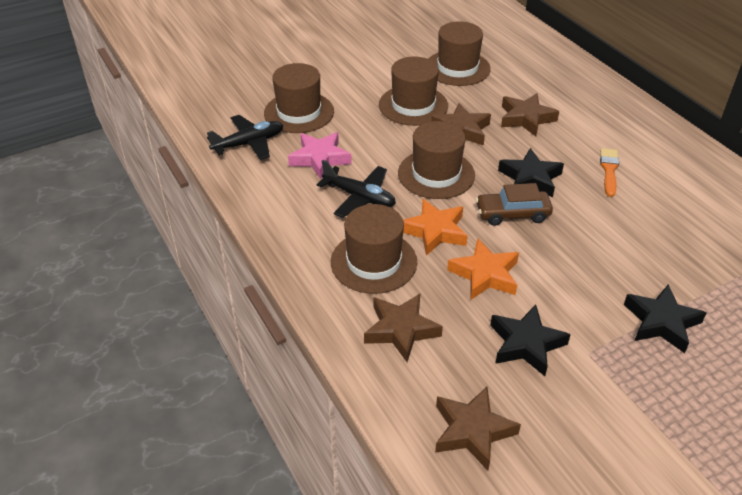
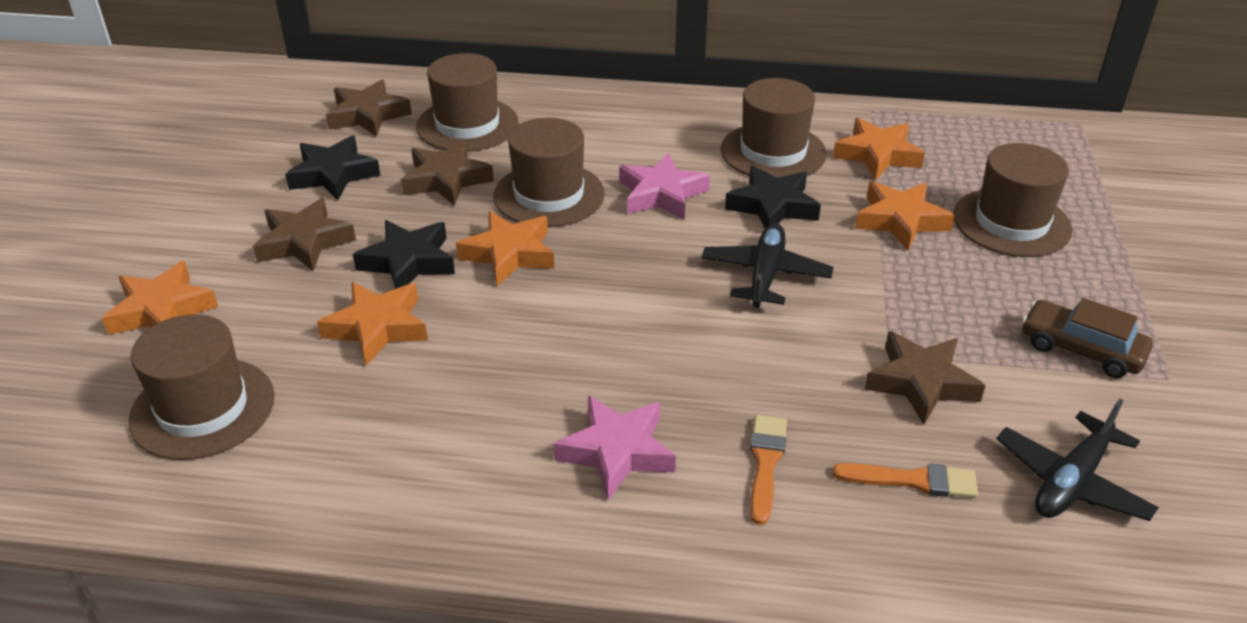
orange brush: 1 -> 2
orange star: 2 -> 5
pink star: 1 -> 2

